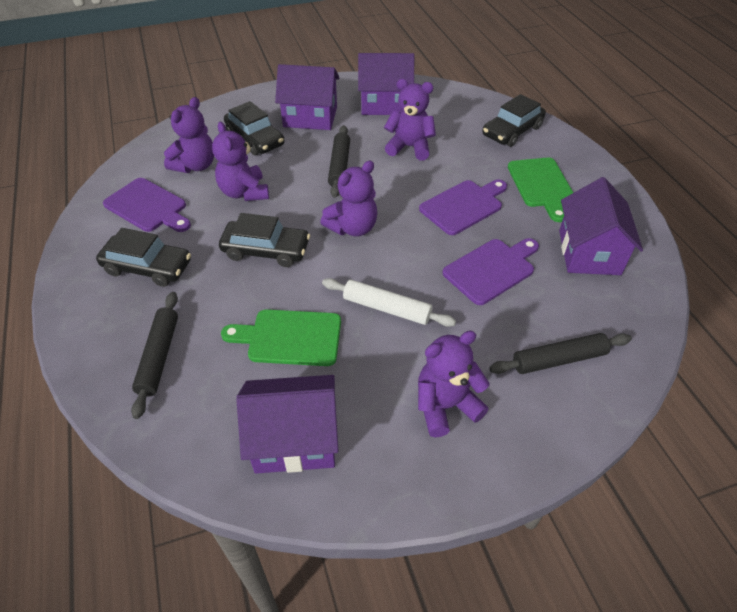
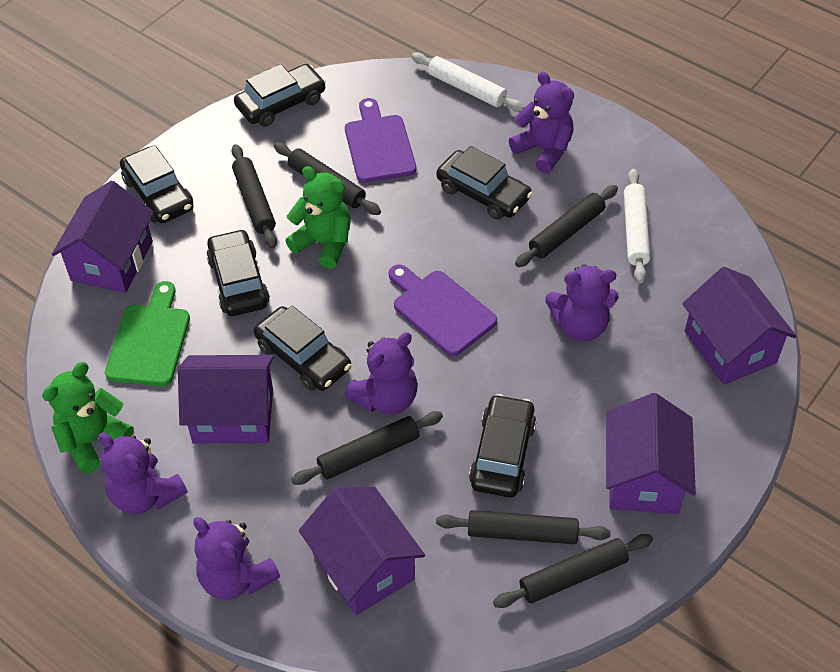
black car: 4 -> 6
black rolling pin: 3 -> 6
green cutting board: 2 -> 1
green teddy bear: 0 -> 2
purple cutting board: 3 -> 2
purple house: 4 -> 5
white rolling pin: 1 -> 2

